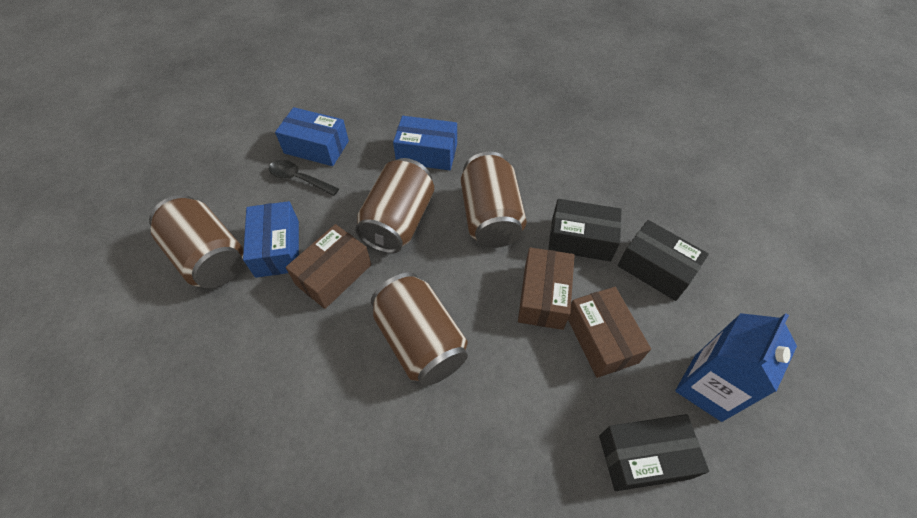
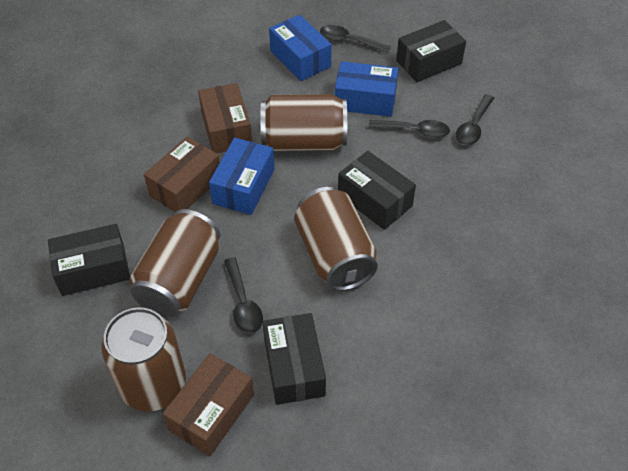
black box: 3 -> 4
black spoon: 1 -> 4
blue carton: 1 -> 0

